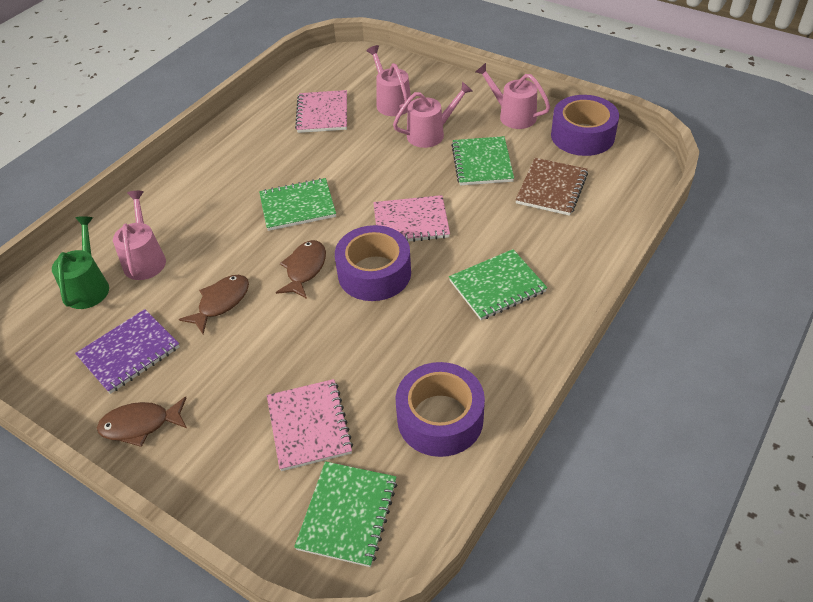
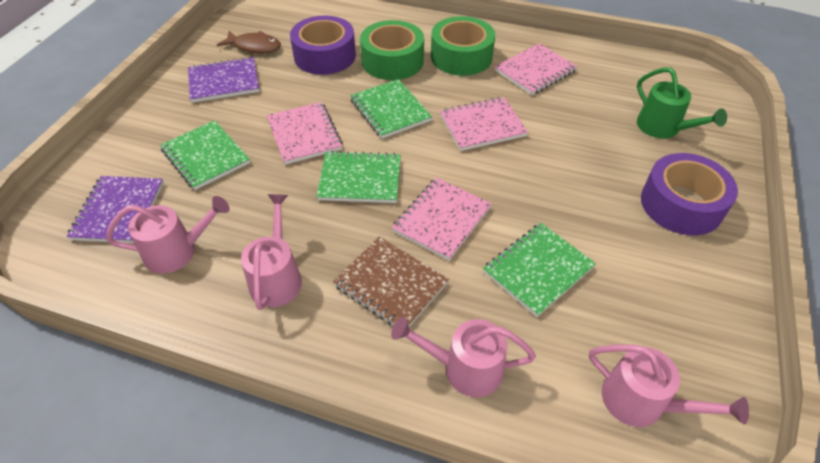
brown fish: 3 -> 1
green tape: 0 -> 2
pink notebook: 3 -> 4
purple notebook: 1 -> 2
purple tape: 3 -> 2

